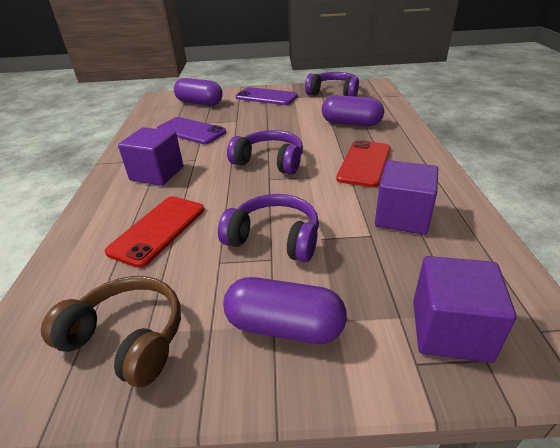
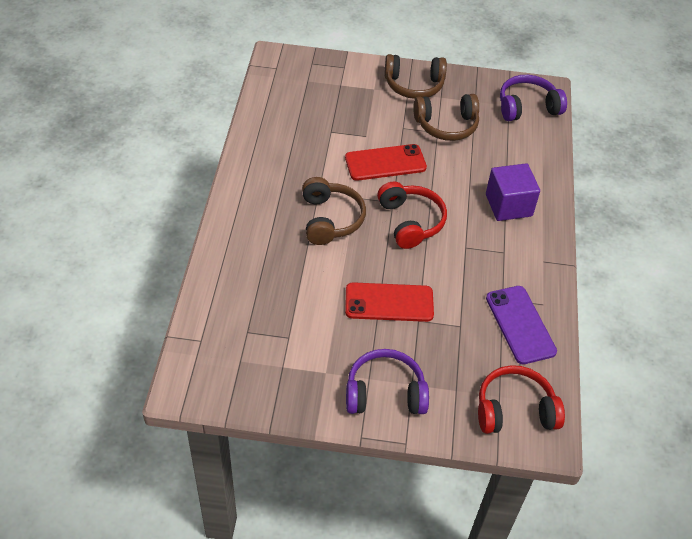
brown headphones: 1 -> 3
purple capsule: 3 -> 0
purple cube: 3 -> 1
purple headphones: 3 -> 2
purple phone: 2 -> 1
red headphones: 0 -> 2

